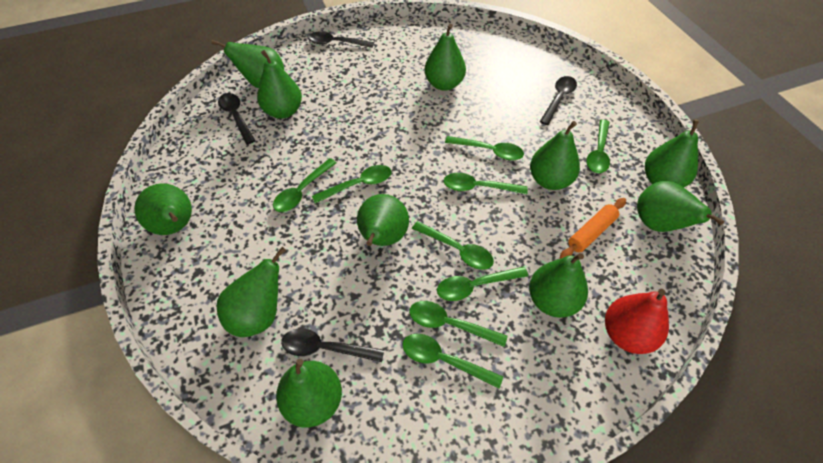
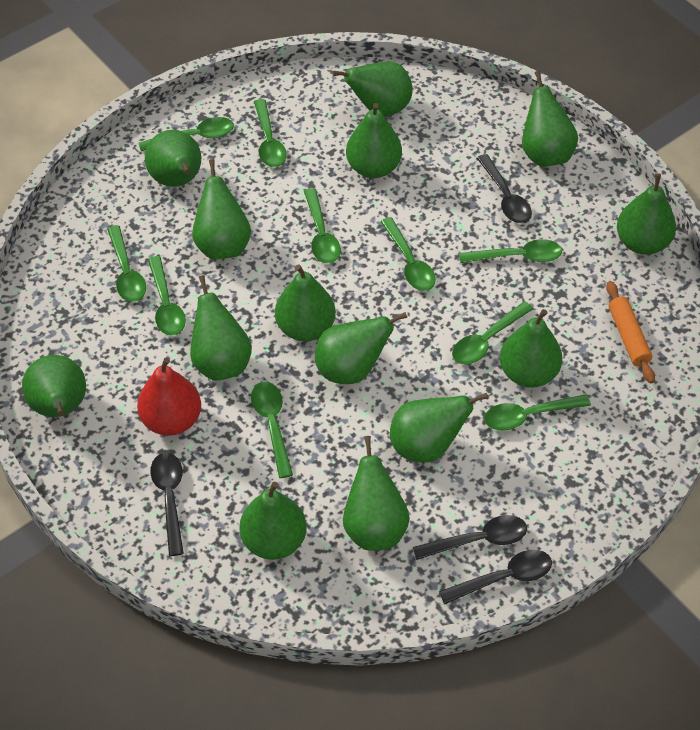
green pear: 11 -> 14
green spoon: 9 -> 10

